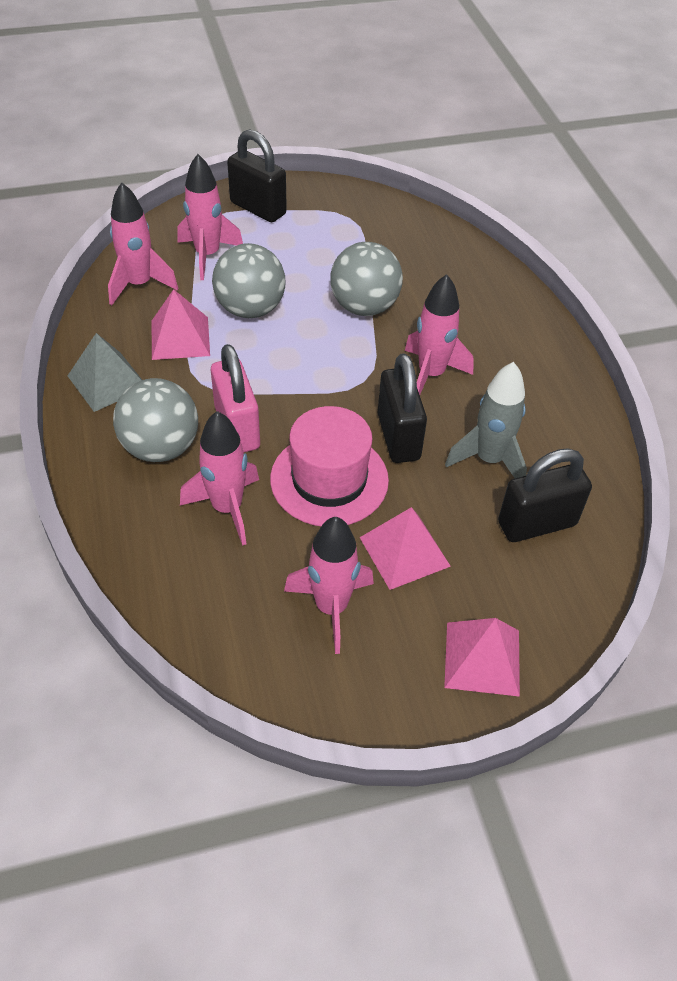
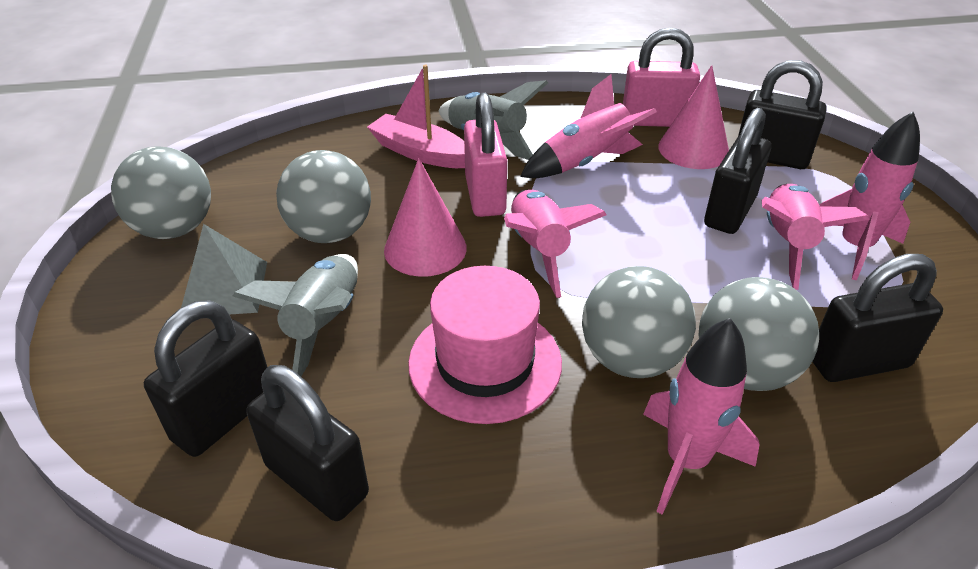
black padlock: 3 -> 5
grey ball: 3 -> 4
grey rocket: 1 -> 2
pink boat: 0 -> 1
pink cone: 0 -> 2
pink padlock: 1 -> 2
pink pyramid: 3 -> 0

